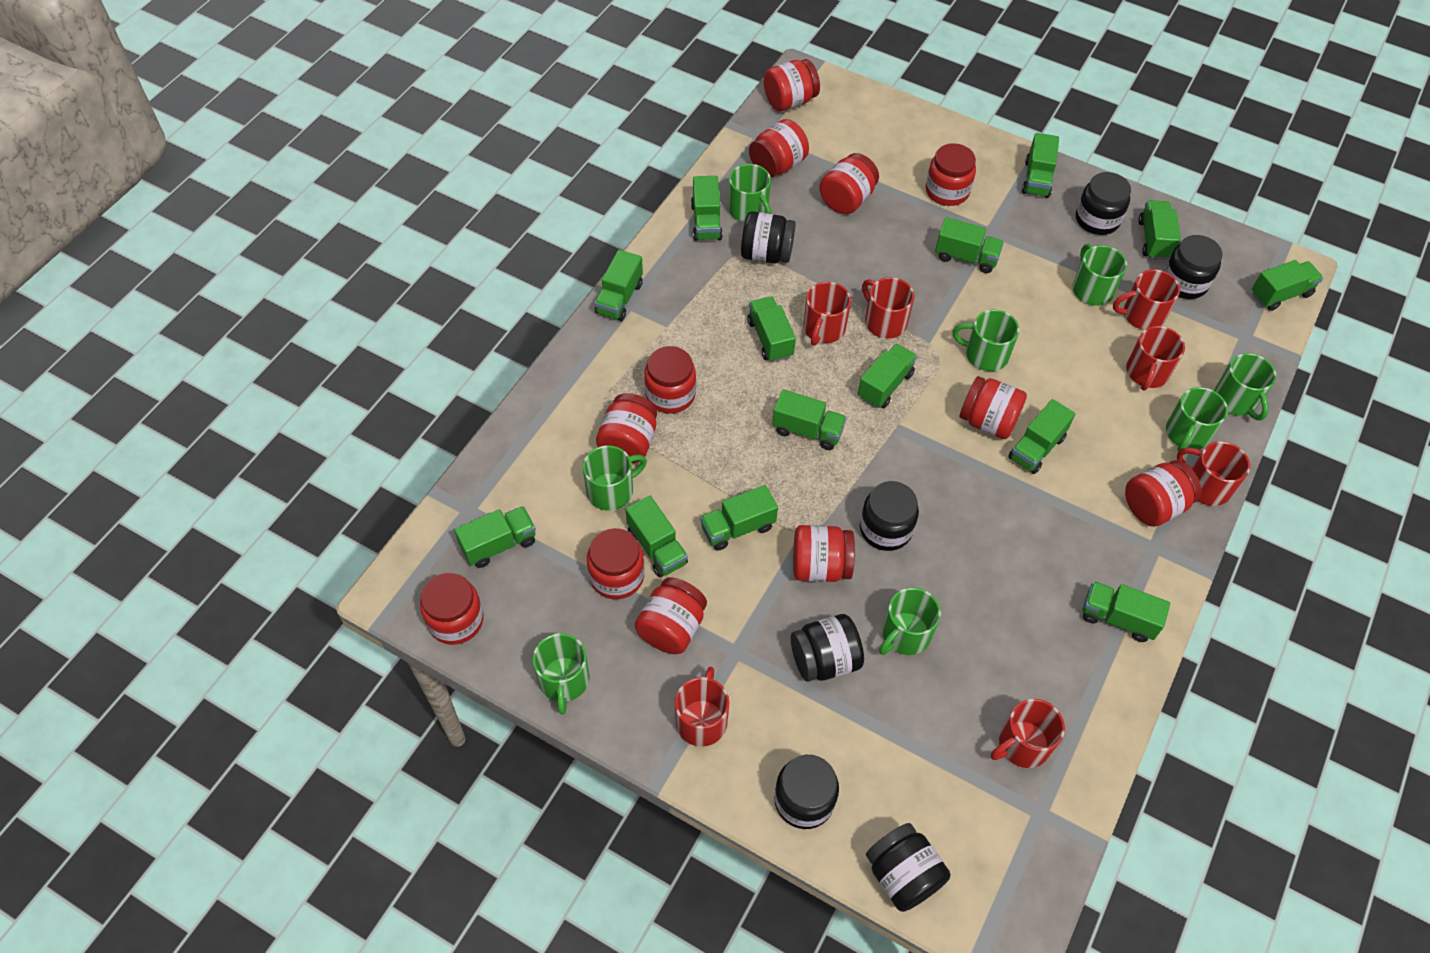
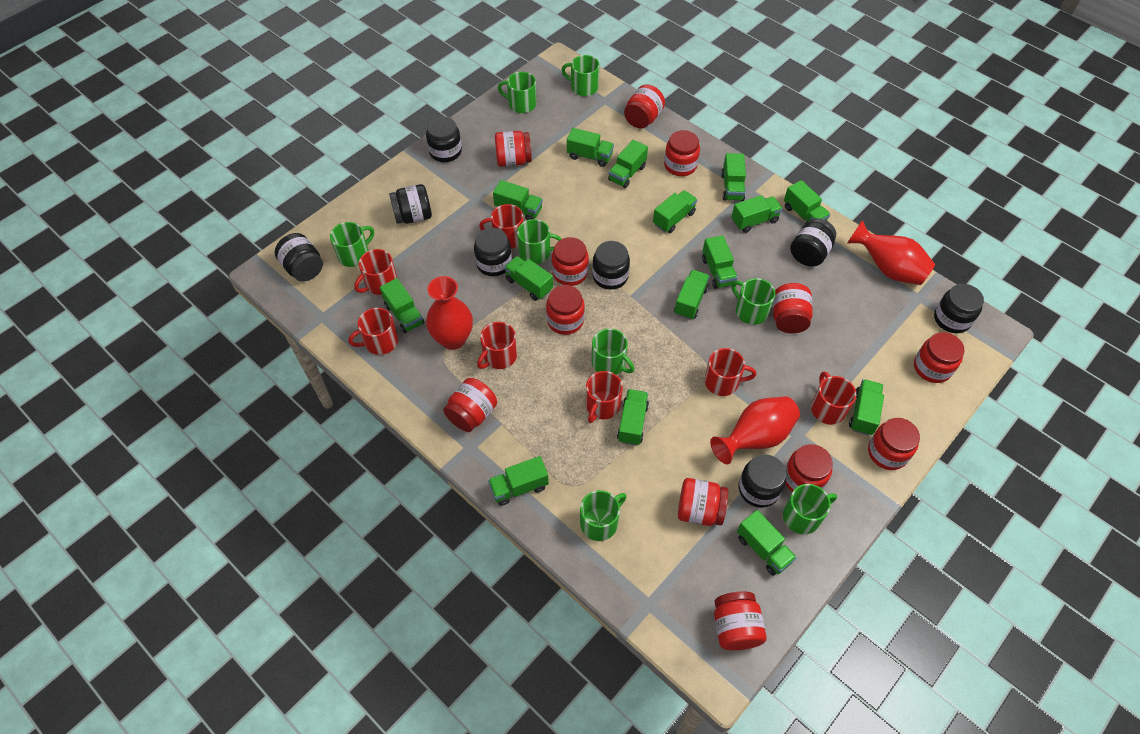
black jar: 7 -> 8
green truck: 14 -> 15
red vase: 0 -> 3

